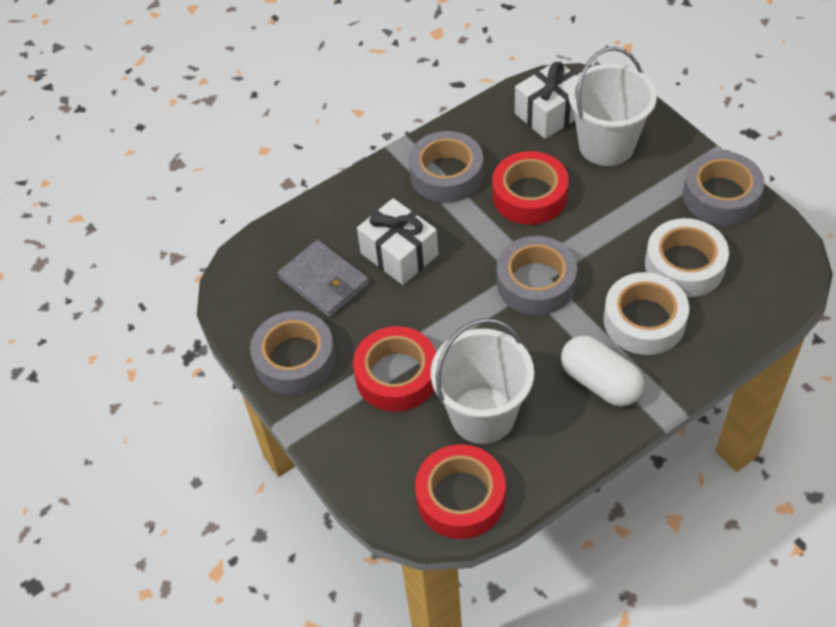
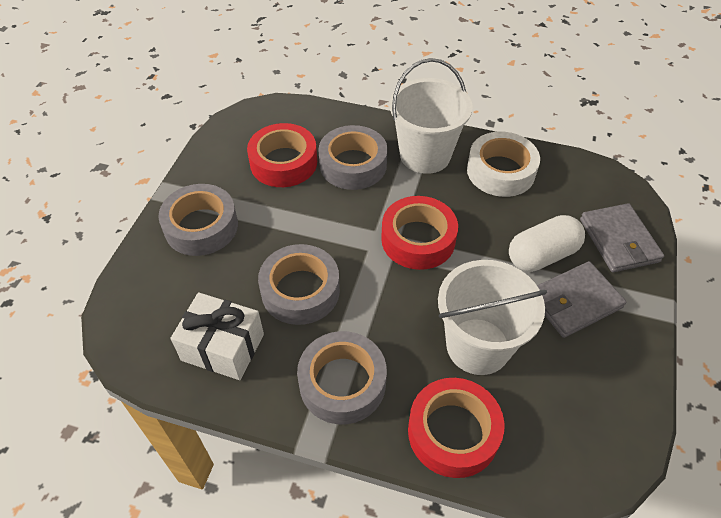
grey wallet: 1 -> 2
white gift: 2 -> 1
white tape: 2 -> 1

